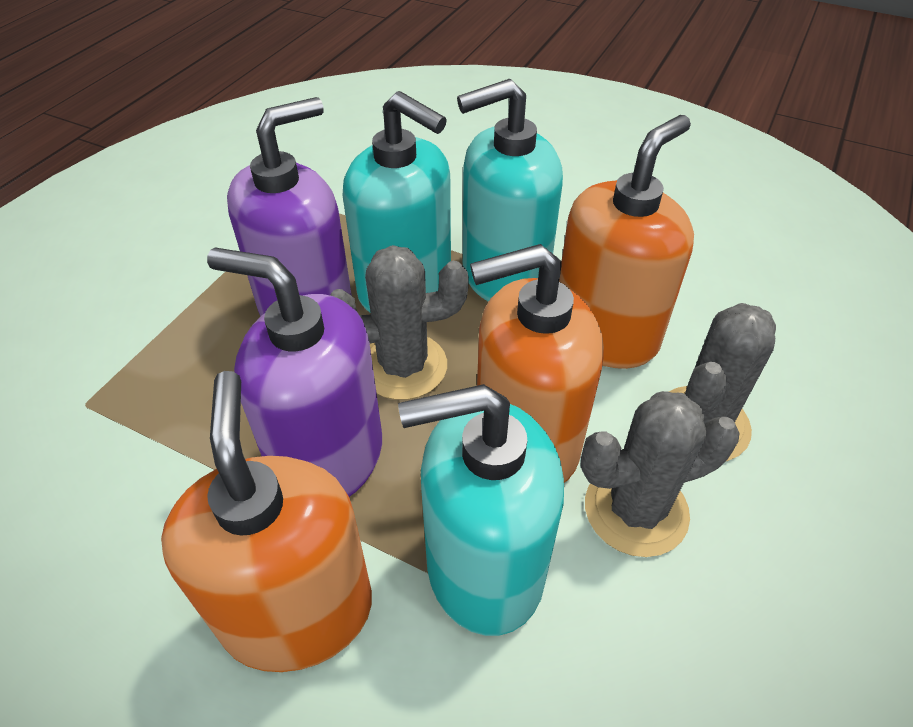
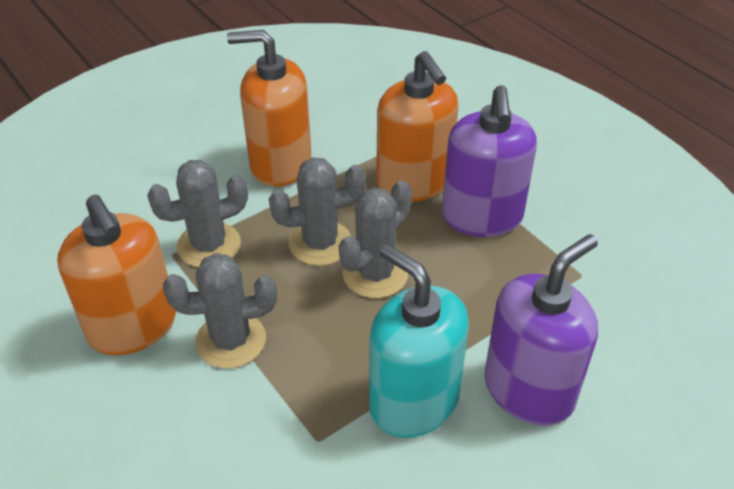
grey cactus: 3 -> 4
turquoise soap dispenser: 3 -> 1

